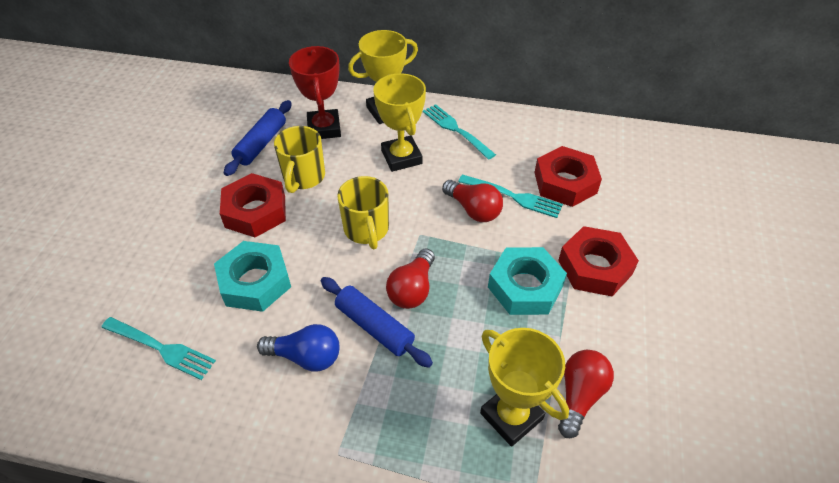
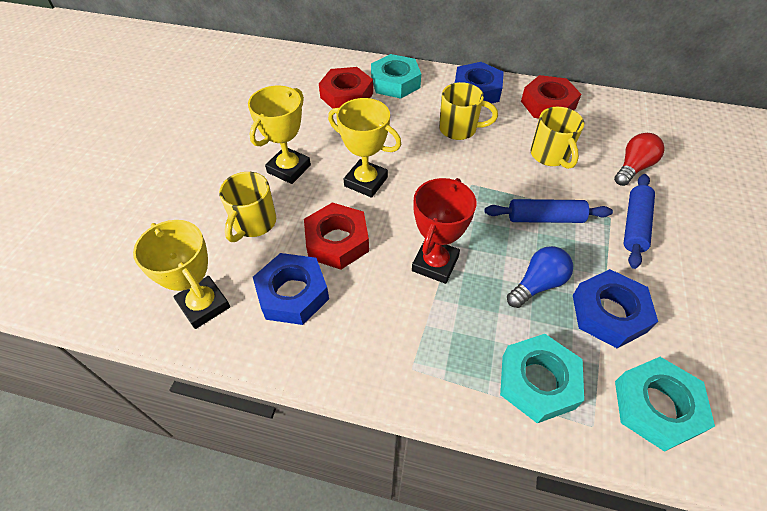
blue nut: 0 -> 3
red light bulb: 3 -> 1
turquoise fork: 3 -> 0
turquoise nut: 2 -> 3
yellow mug: 2 -> 3

